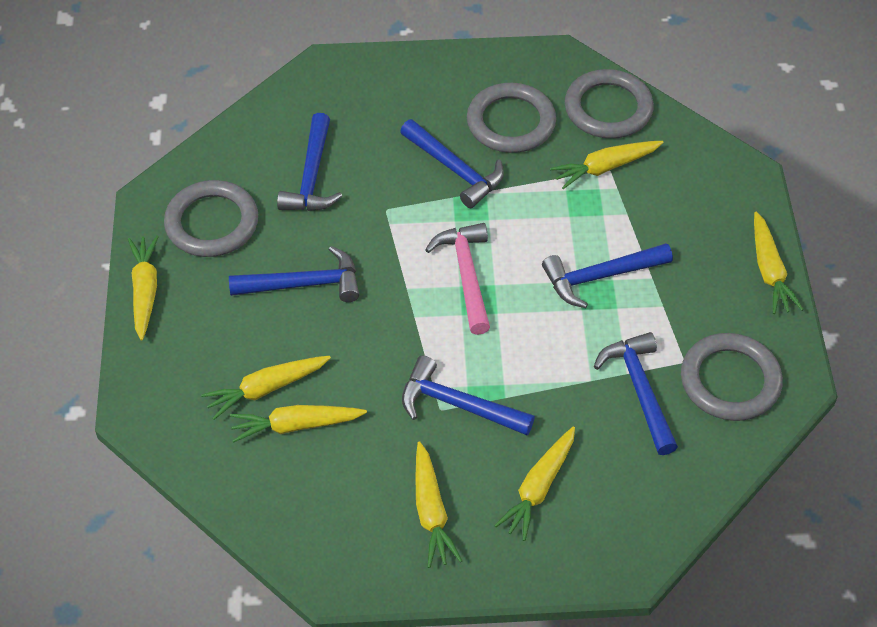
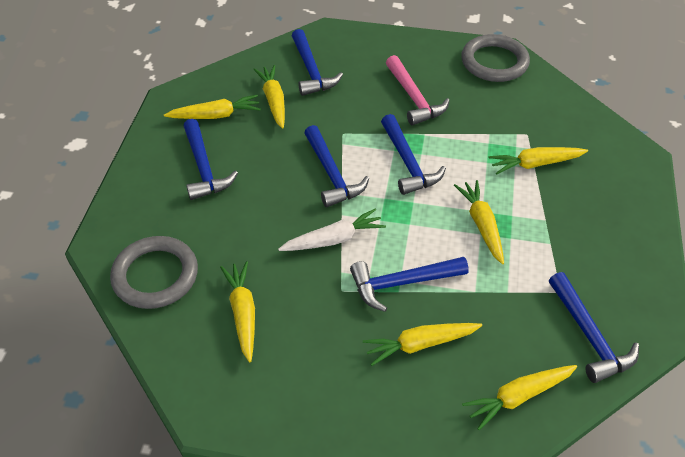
grey ring: 4 -> 2
white carrot: 0 -> 1

